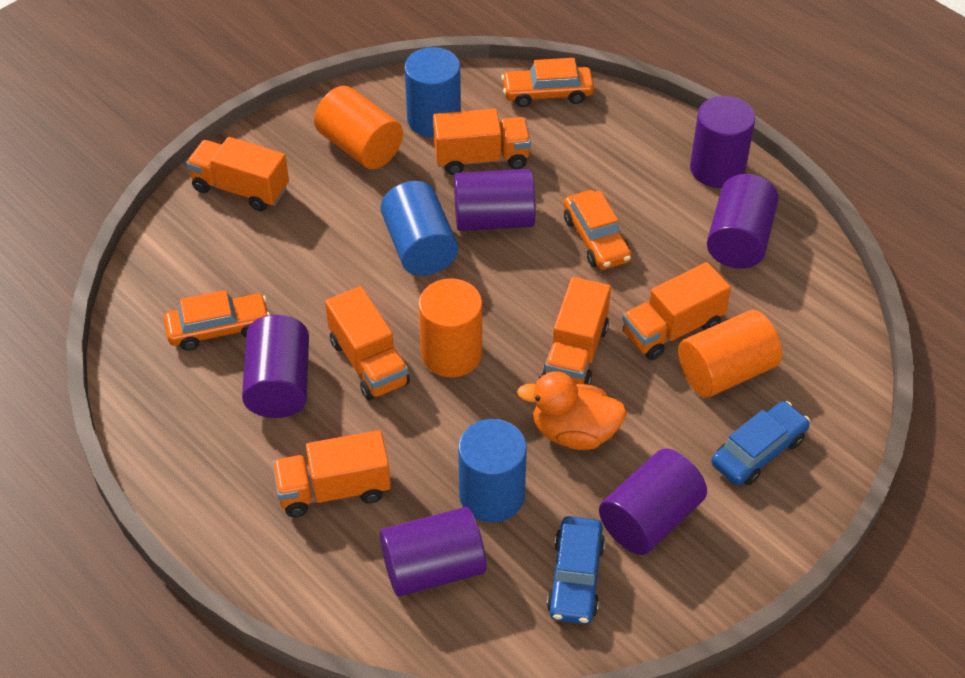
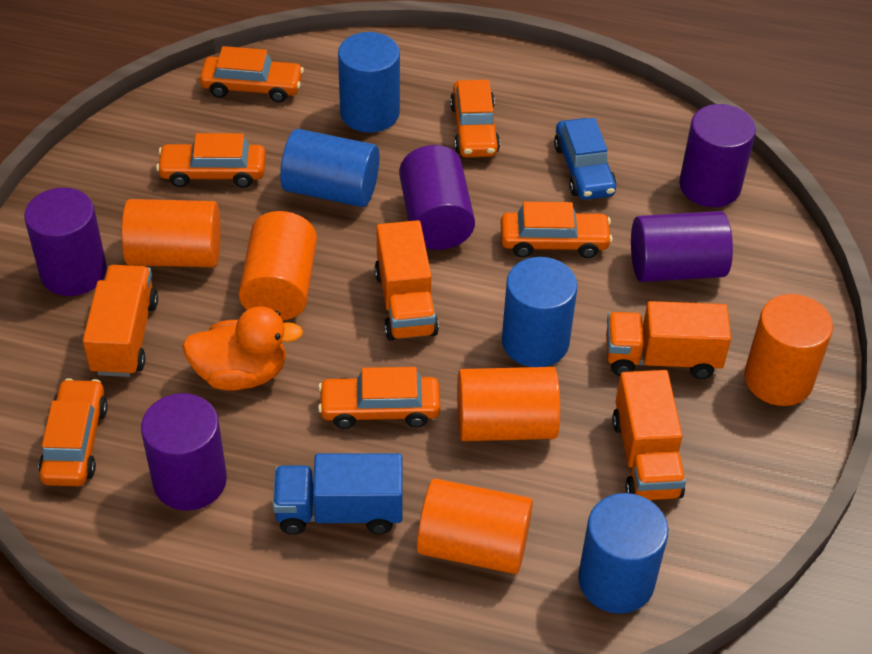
blue car: 2 -> 1
blue cylinder: 3 -> 4
blue truck: 0 -> 1
orange car: 3 -> 6
orange cylinder: 3 -> 5
orange truck: 6 -> 4
purple cylinder: 6 -> 5

